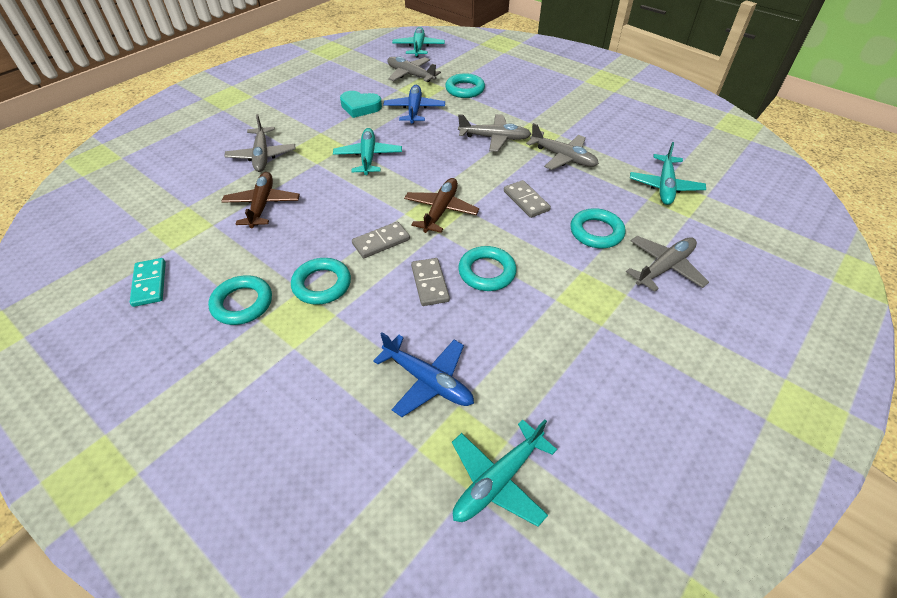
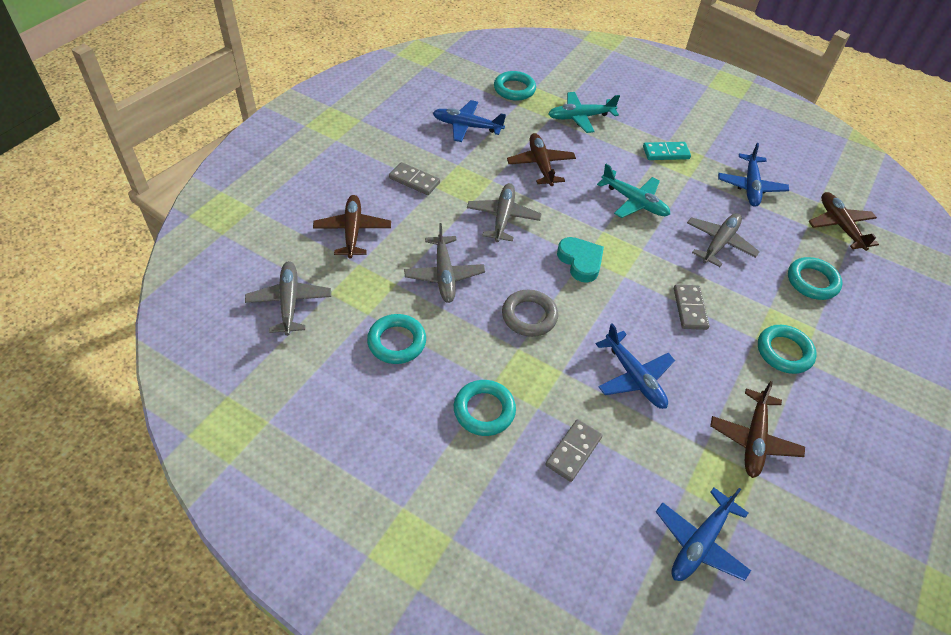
blue plane: 2 -> 4
brown plane: 2 -> 4
grey plane: 5 -> 4
grey ring: 0 -> 1
turquoise plane: 4 -> 2

